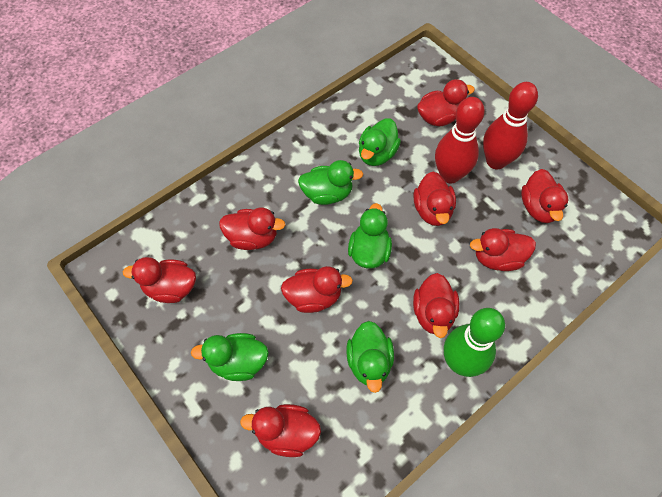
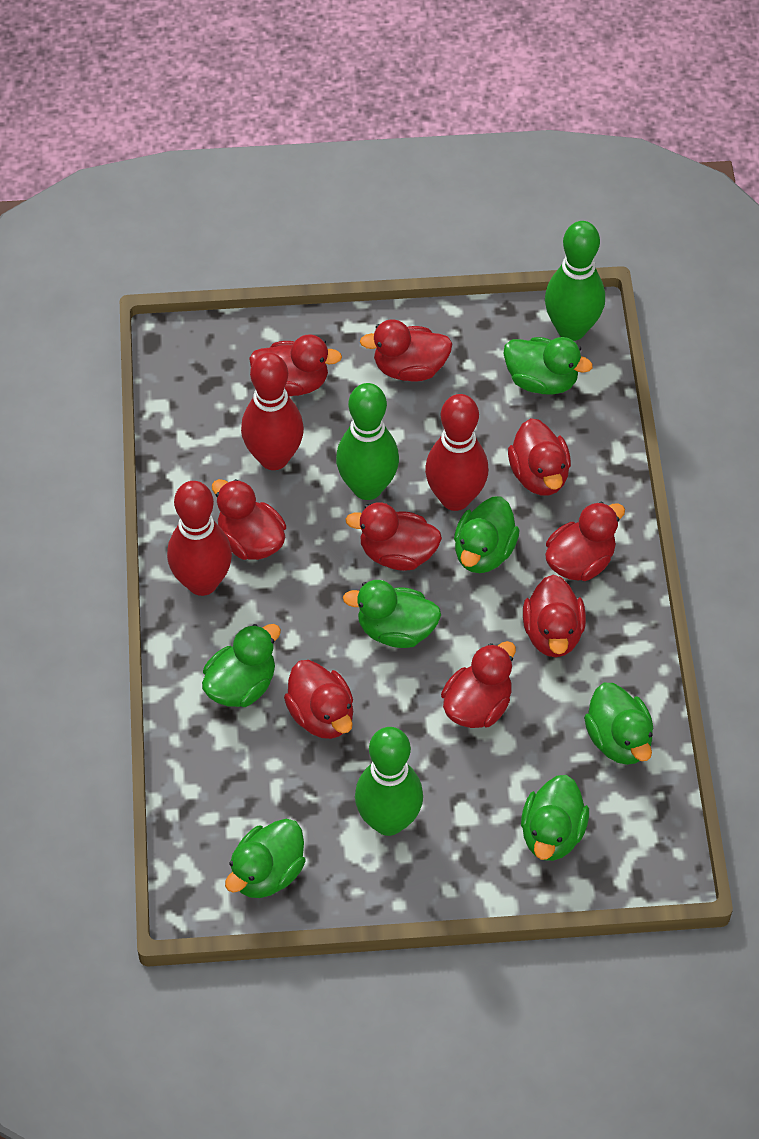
green bowling pin: 1 -> 3
green duck: 5 -> 7
red bowling pin: 2 -> 3

